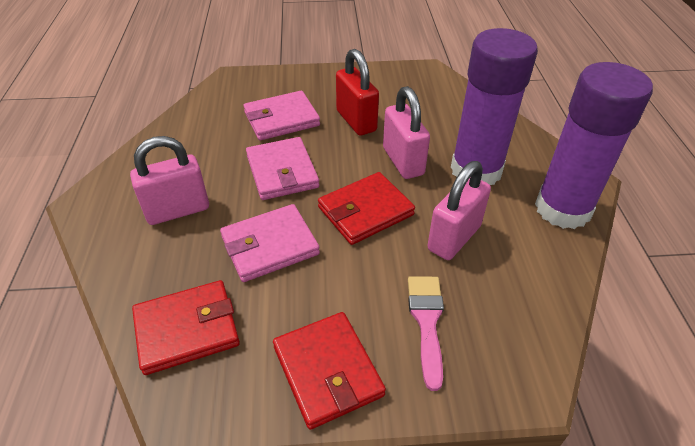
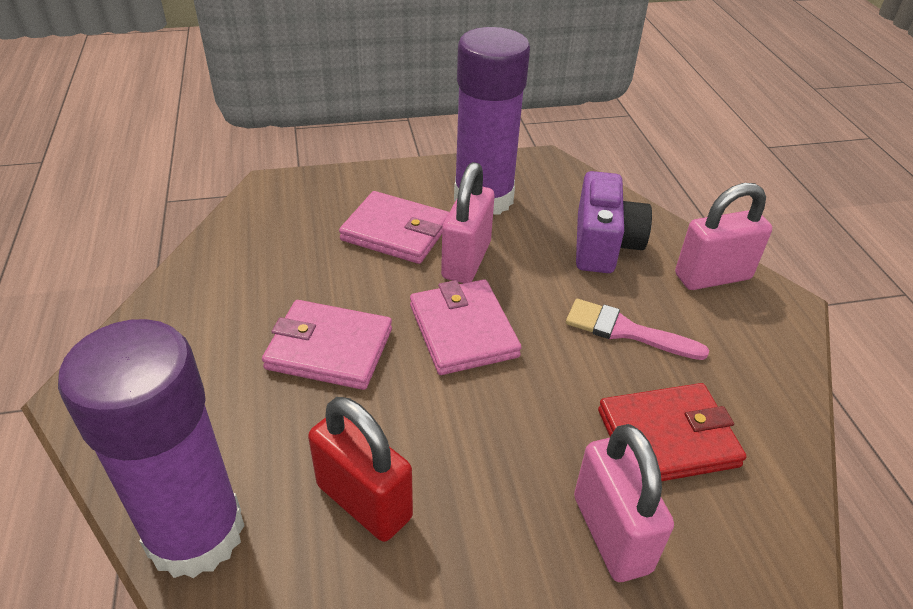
purple camera: 0 -> 1
red wallet: 3 -> 1

